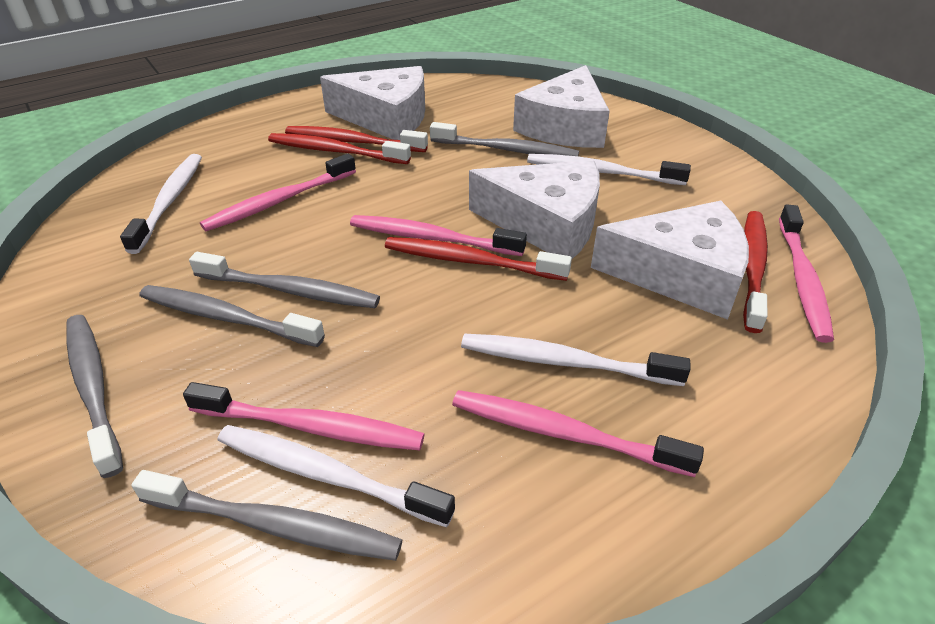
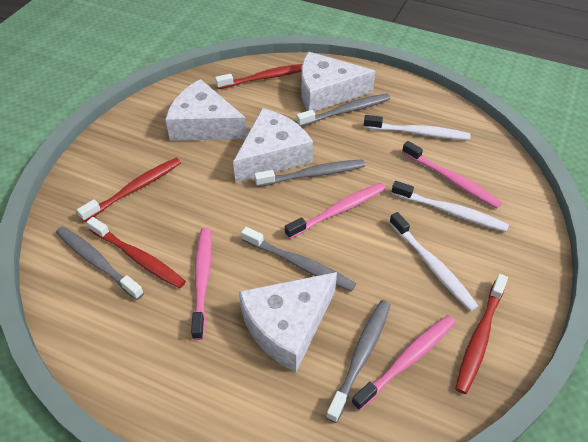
pink toothbrush: 5 -> 4
white toothbrush: 4 -> 3

